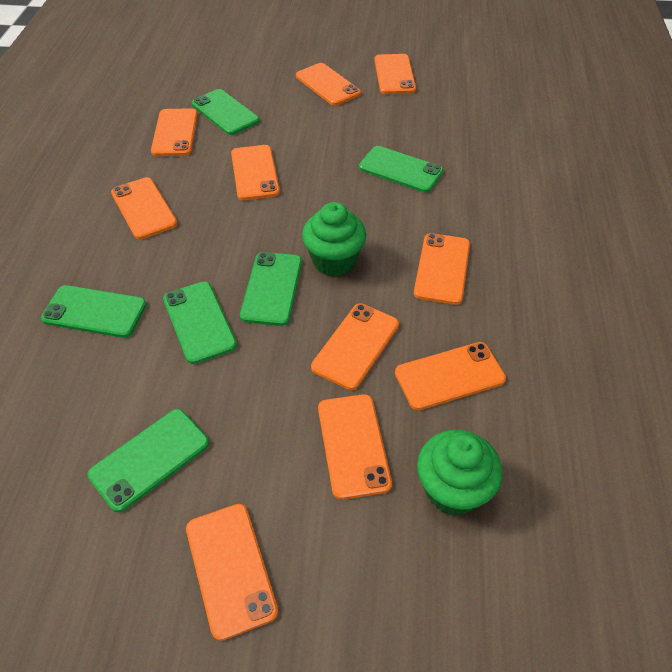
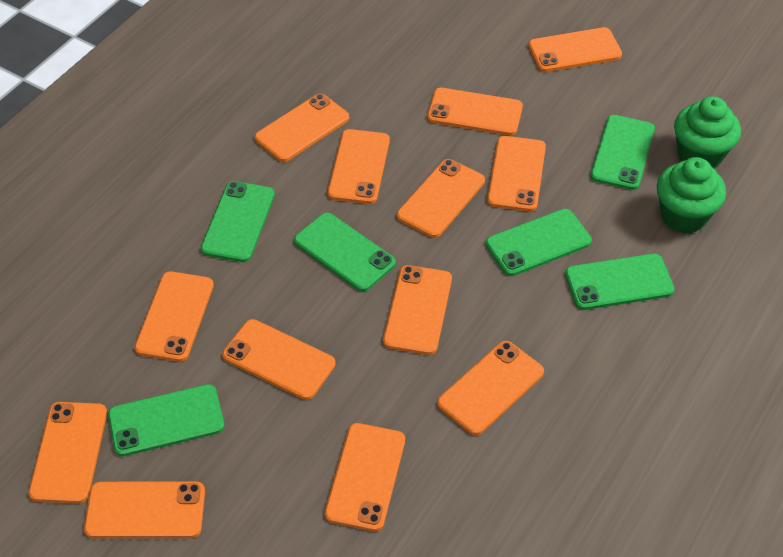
orange phone: 10 -> 13

